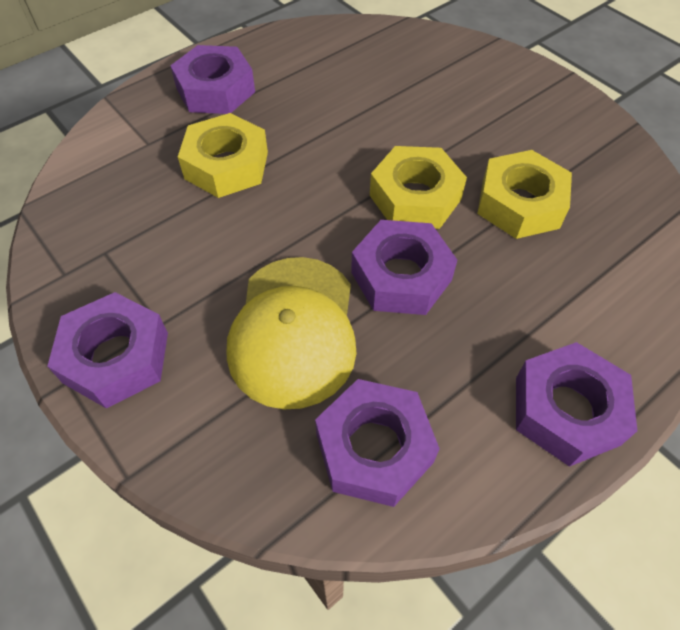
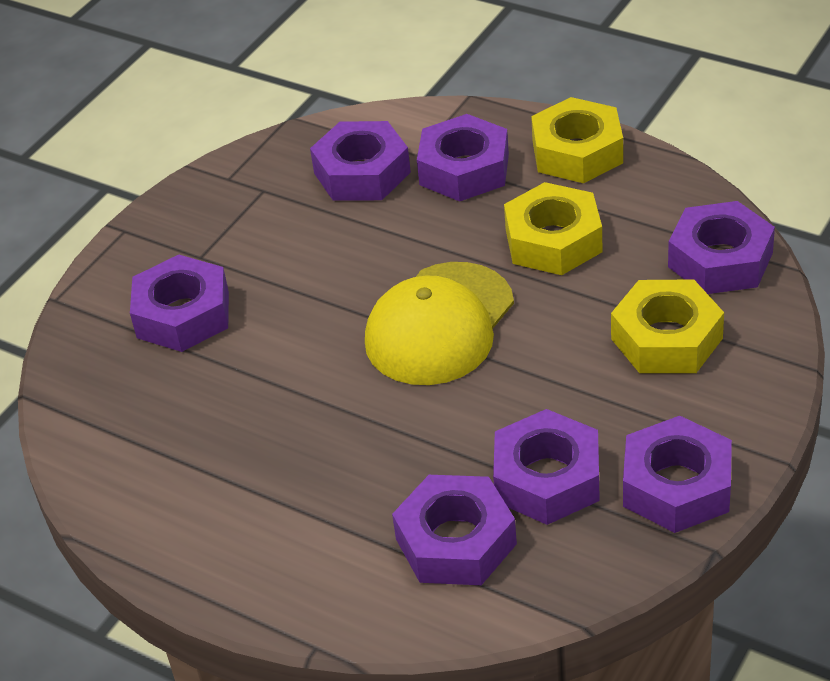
purple nut: 5 -> 7

